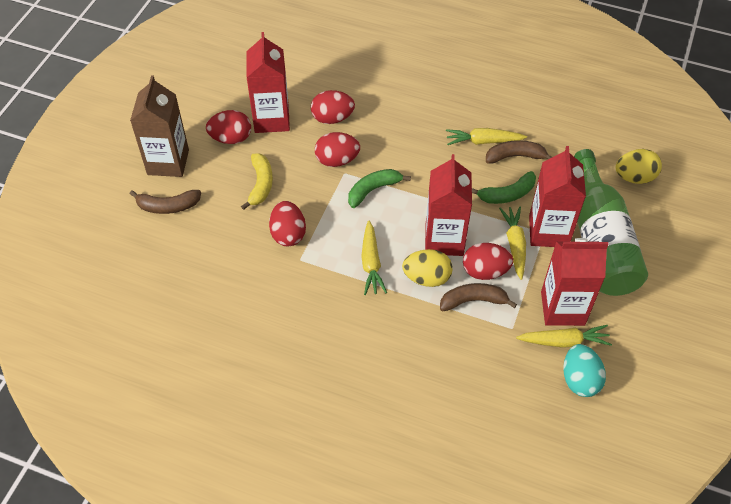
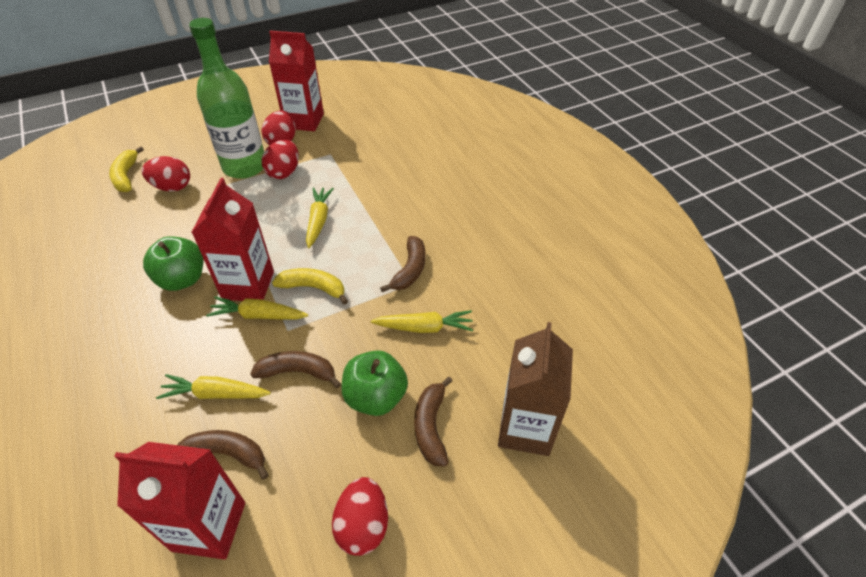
brown banana: 3 -> 4
green apple: 0 -> 2
green banana: 2 -> 0
red carton: 4 -> 3
red egg: 5 -> 4
turquoise egg: 1 -> 0
yellow banana: 1 -> 2
yellow egg: 2 -> 0

